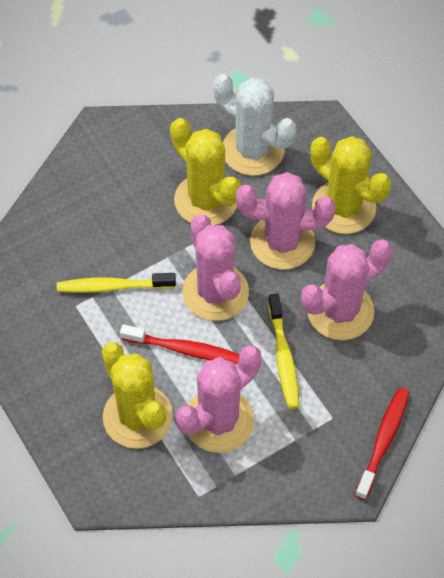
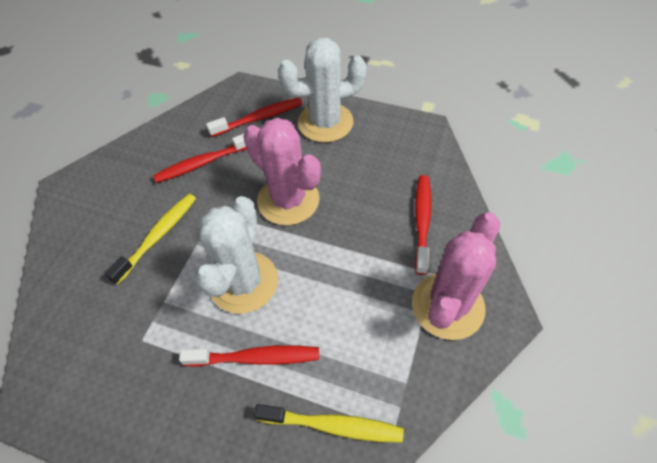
pink cactus: 4 -> 2
red toothbrush: 2 -> 4
white cactus: 1 -> 2
yellow cactus: 3 -> 0

